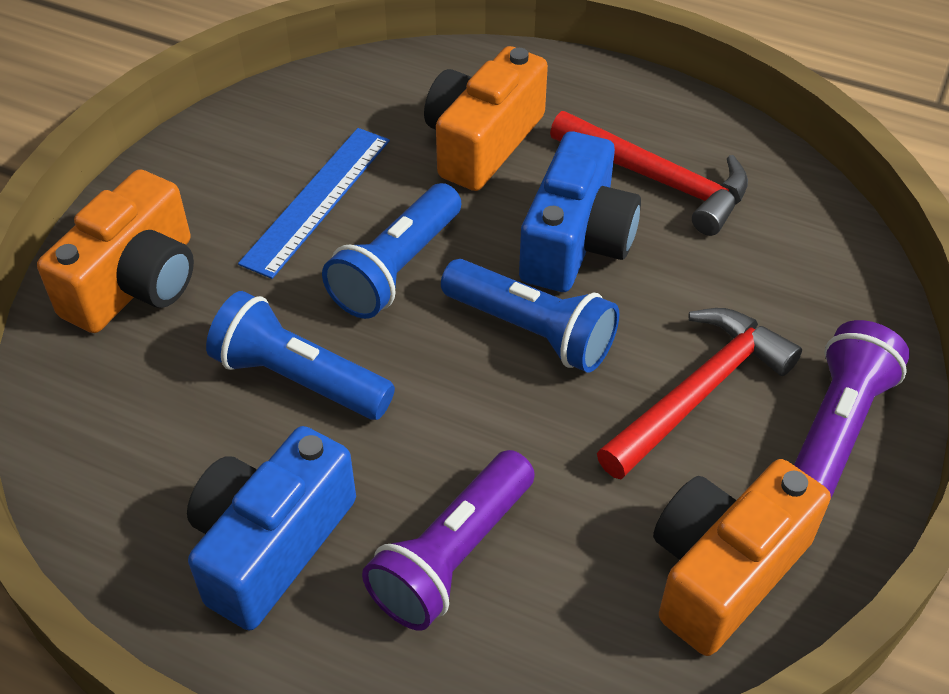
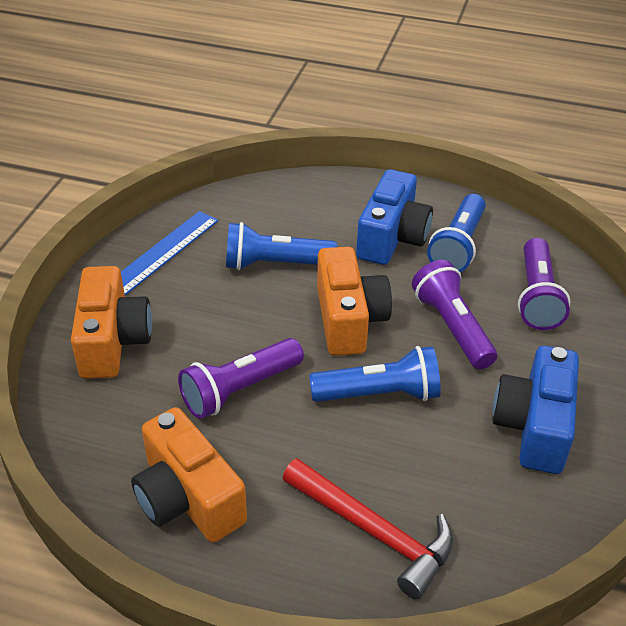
purple flashlight: 2 -> 3
red hammer: 2 -> 1

